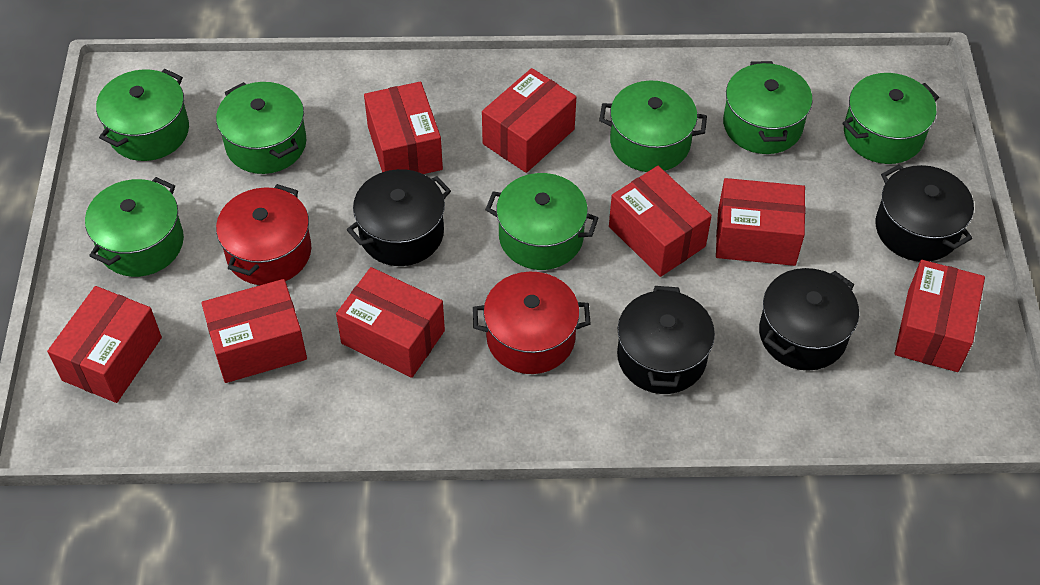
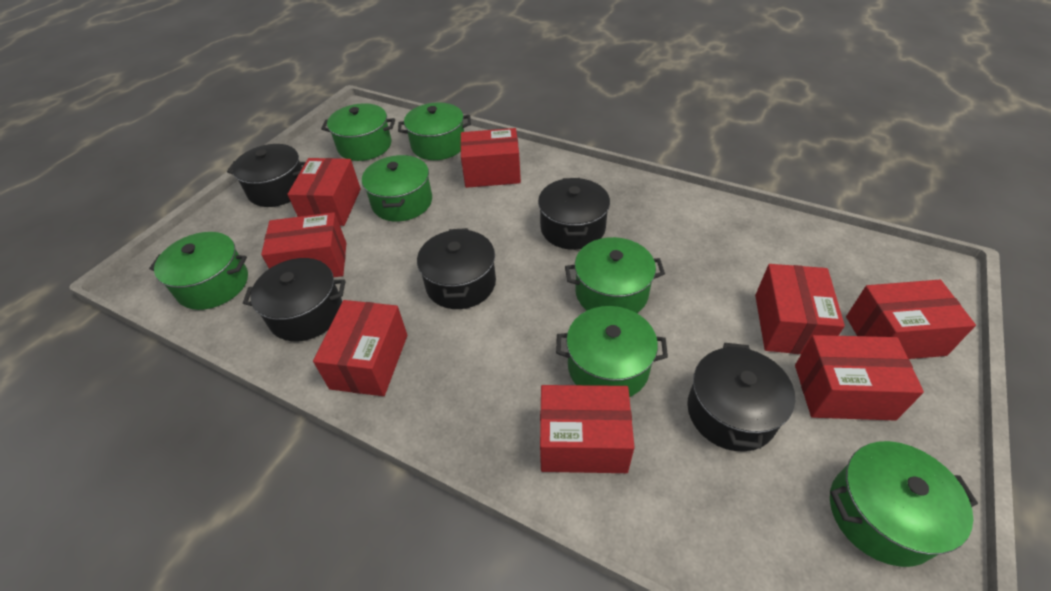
black pot: 4 -> 5
red pot: 2 -> 0

